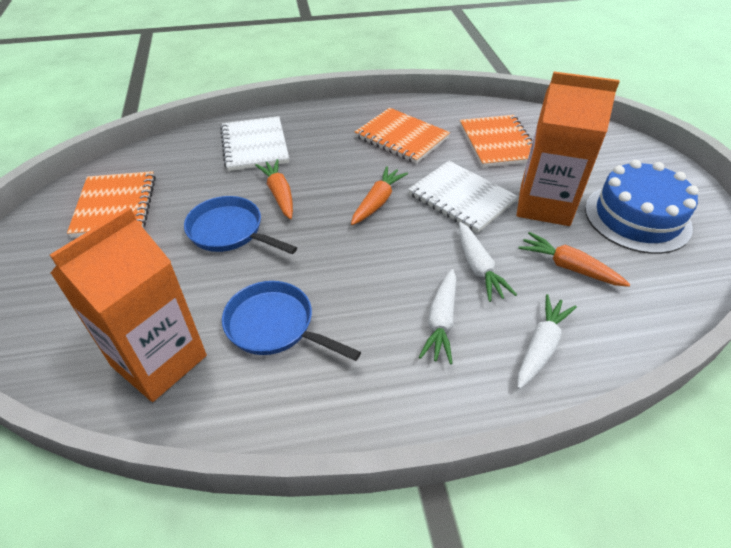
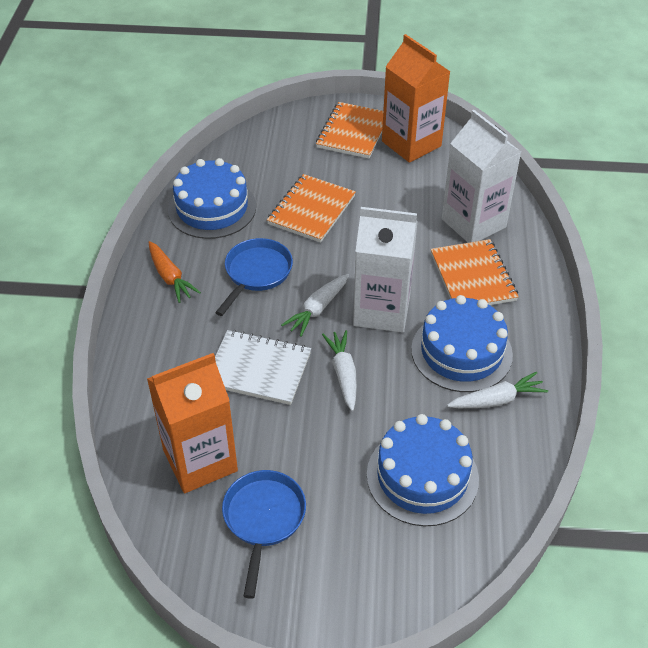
blue cake: 1 -> 3
orange carrot: 3 -> 1
white carton: 0 -> 2
white notebook: 2 -> 1

